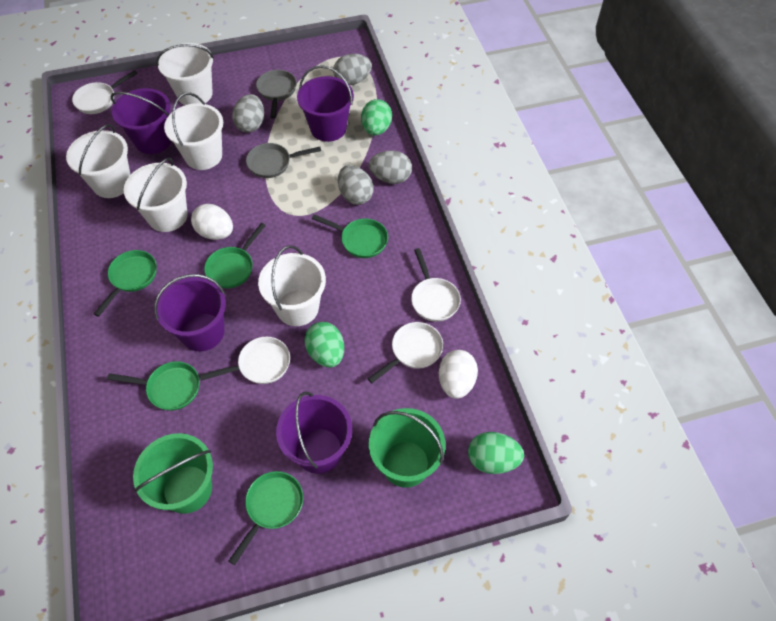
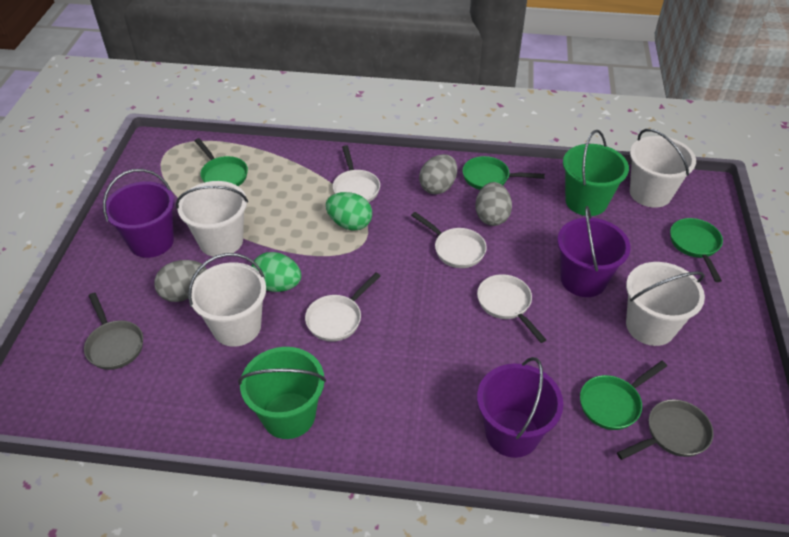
green egg: 3 -> 2
green pan: 5 -> 4
grey egg: 4 -> 3
purple bucket: 4 -> 3
white bucket: 5 -> 4
white egg: 2 -> 0

